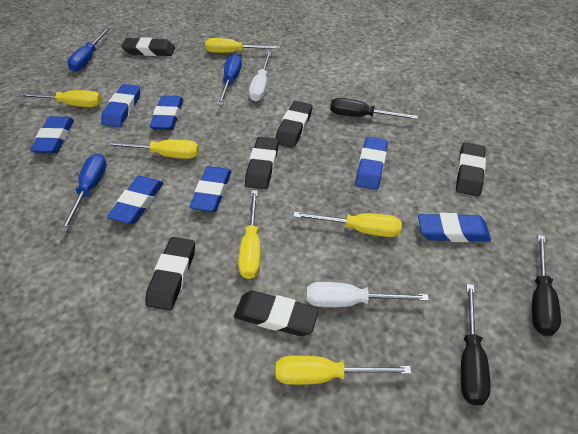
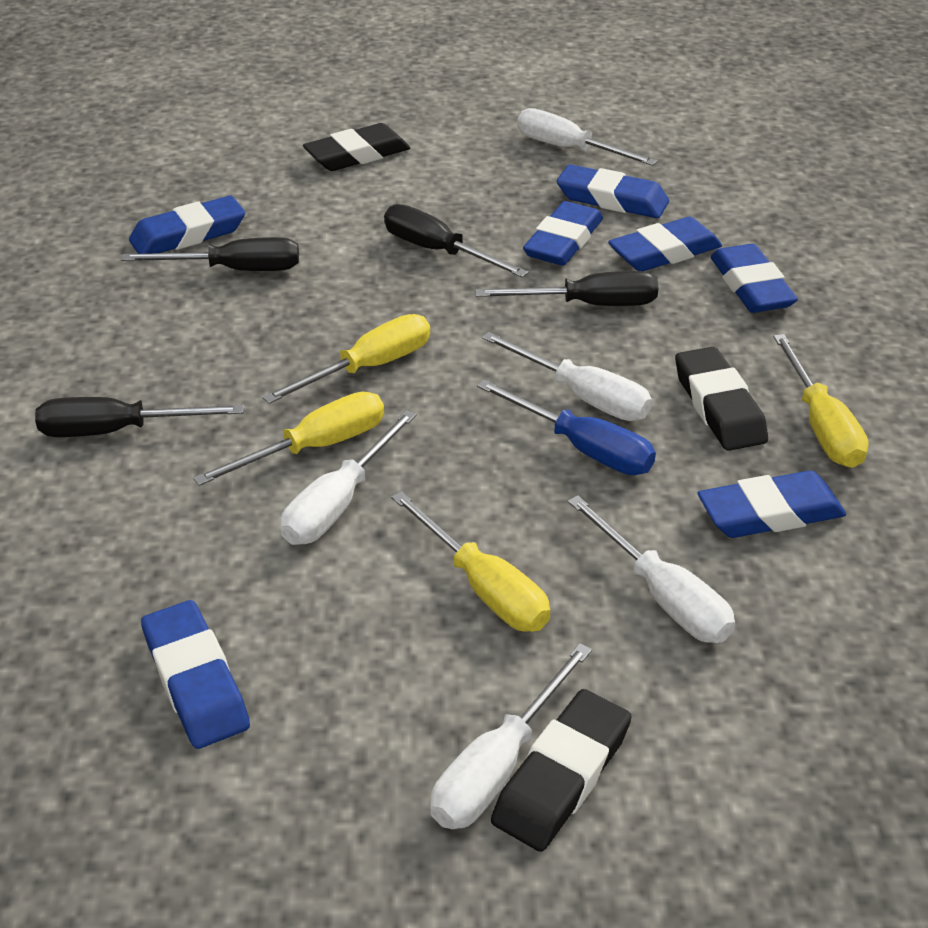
black eraser: 6 -> 3
black screwdriver: 3 -> 4
blue screwdriver: 3 -> 1
white screwdriver: 2 -> 5
yellow screwdriver: 6 -> 4

